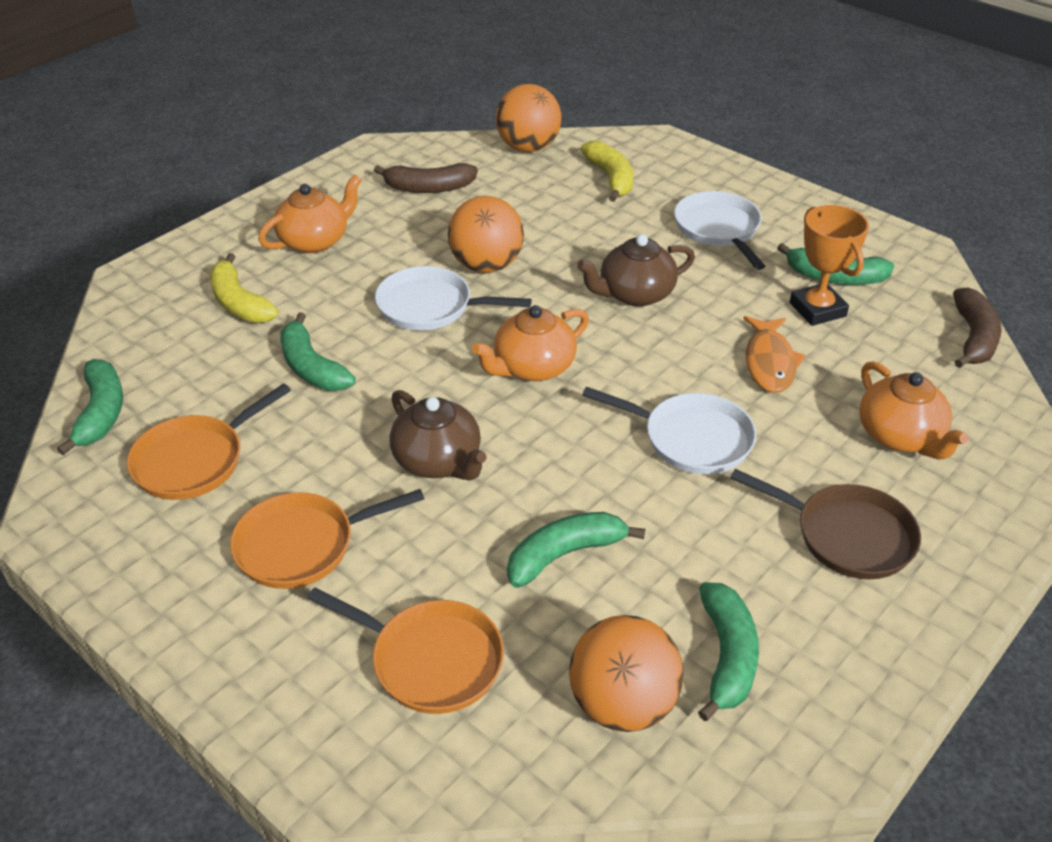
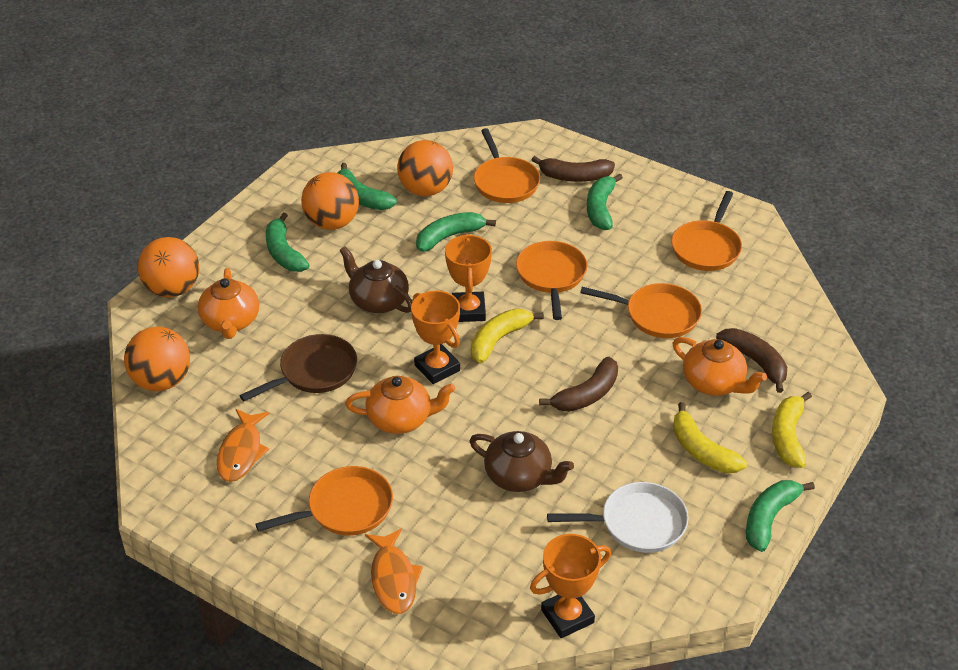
brown banana: 2 -> 3
orange ball: 3 -> 4
orange fish: 1 -> 2
orange pan: 3 -> 5
orange trophy: 1 -> 3
white pan: 3 -> 1
yellow banana: 2 -> 3

